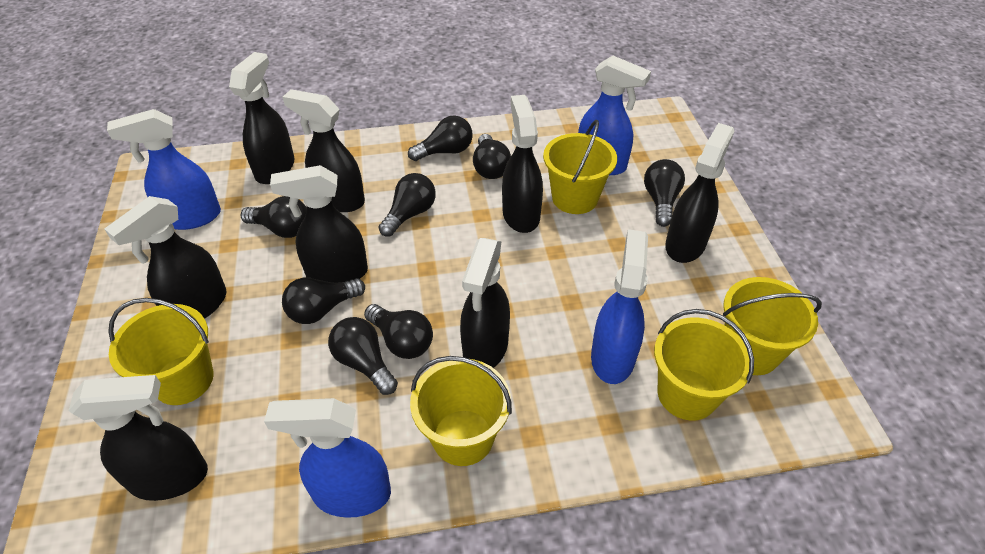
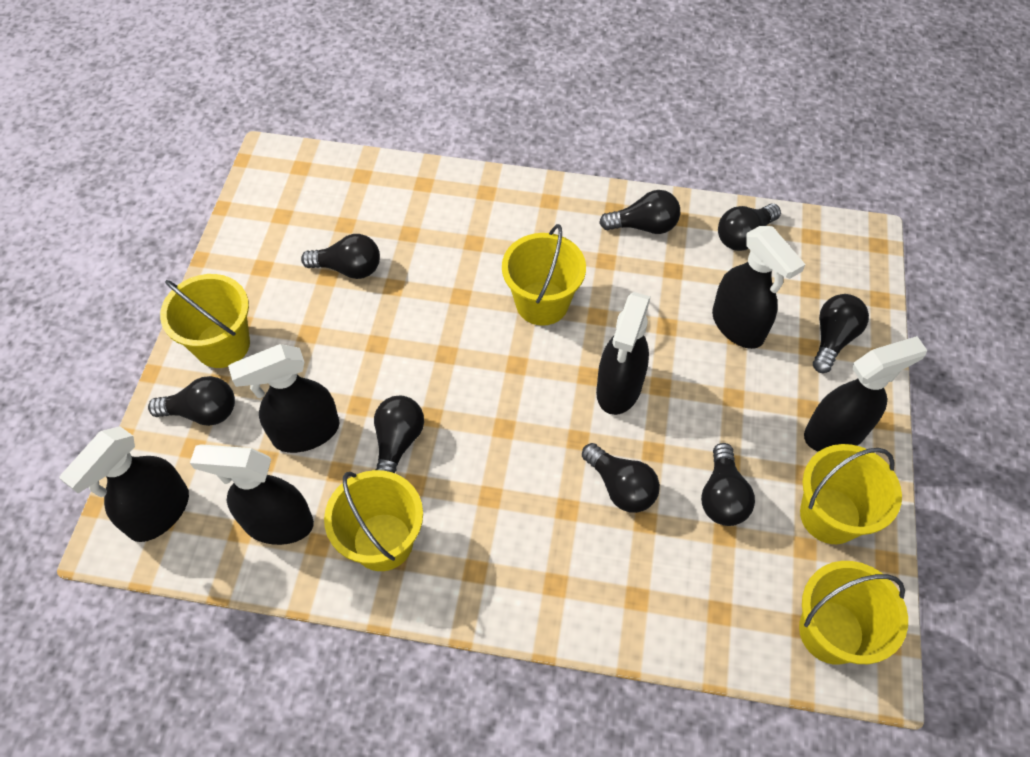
black spray bottle: 8 -> 6
blue spray bottle: 4 -> 0

